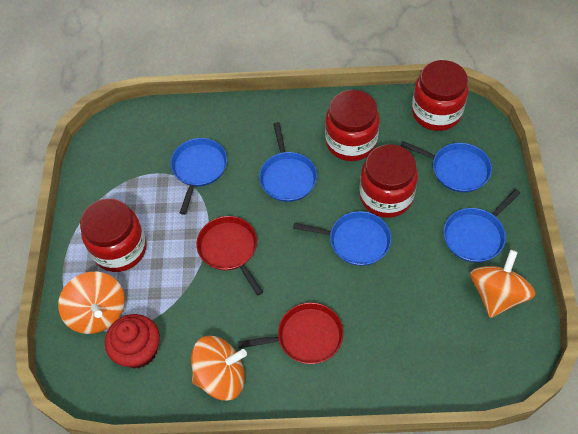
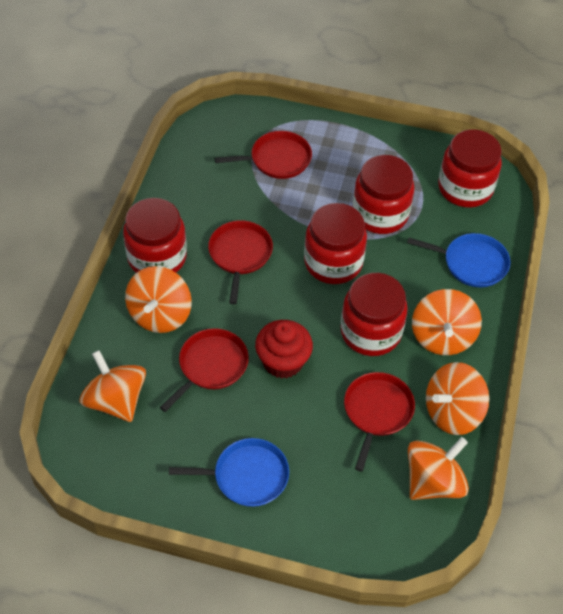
blue pan: 5 -> 2
orange spinning top: 3 -> 5
red jar: 4 -> 5
red pan: 2 -> 4

